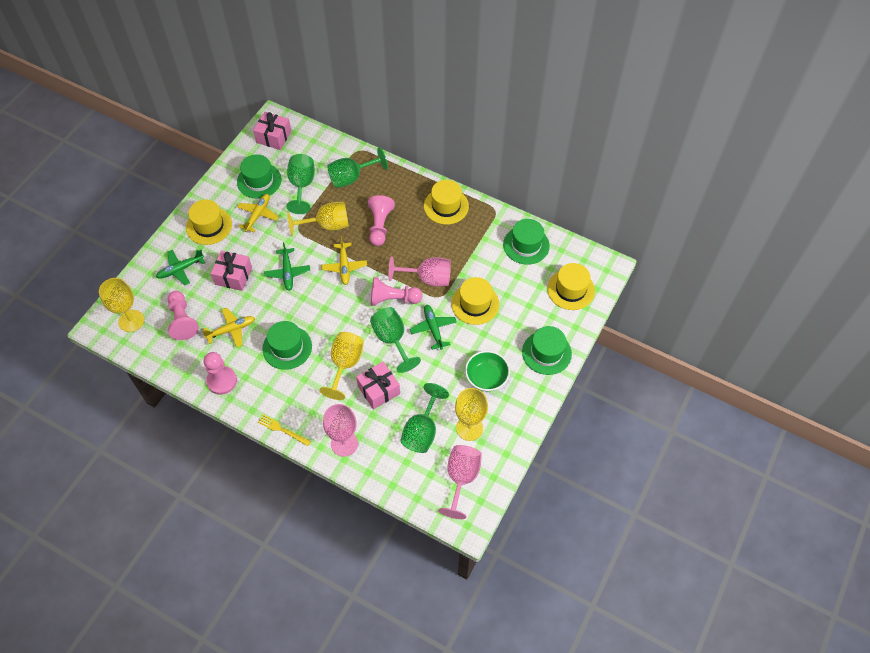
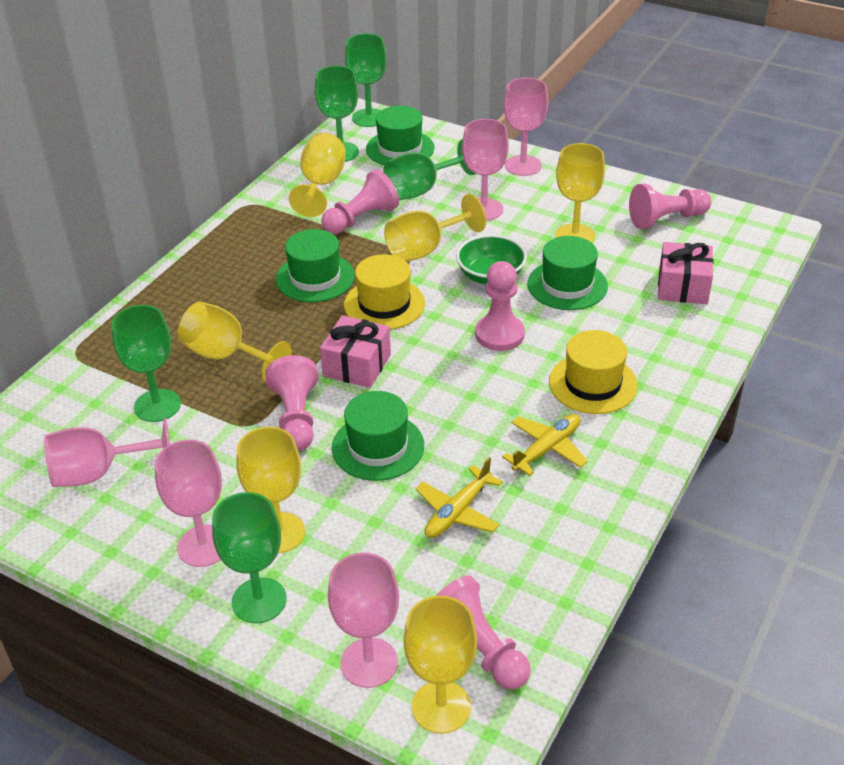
green goblet: 4 -> 5
green plane: 3 -> 0
pink gift: 3 -> 2
pink goblet: 3 -> 5
pink pawn: 4 -> 5
yellow fork: 1 -> 0
yellow goblet: 4 -> 6
yellow hat: 4 -> 2
yellow plane: 3 -> 2

